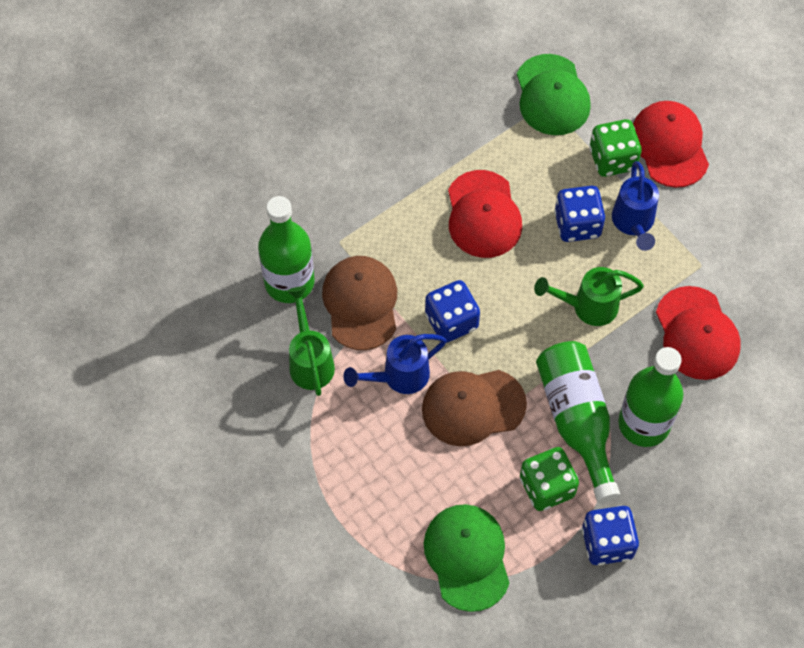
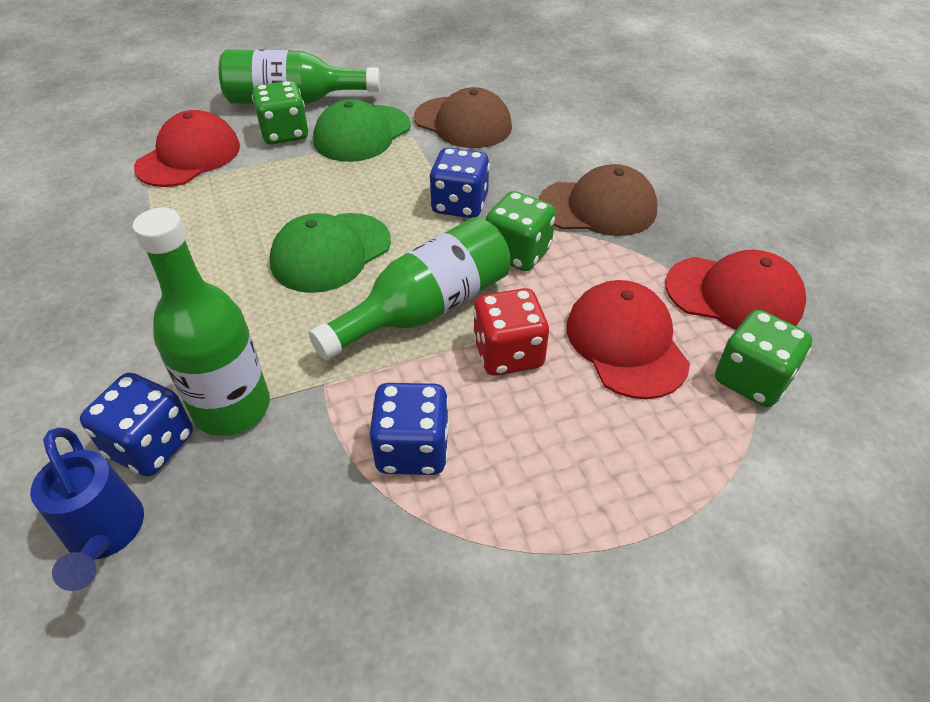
blue watering can: 2 -> 1
green dice: 2 -> 3
green watering can: 2 -> 0
red dice: 0 -> 1

